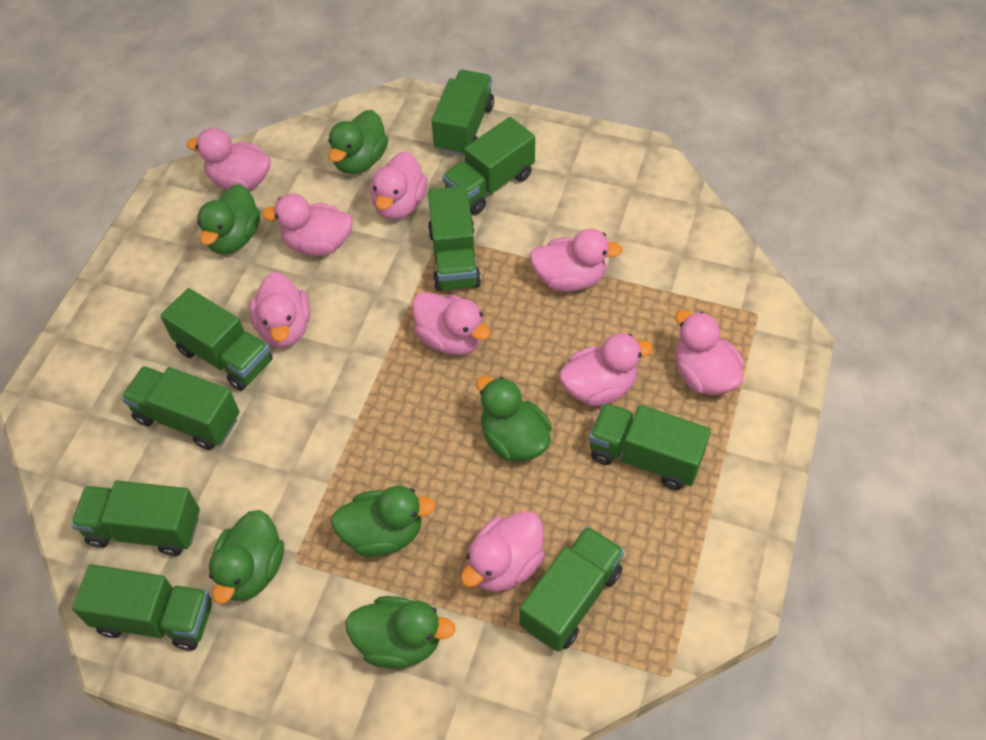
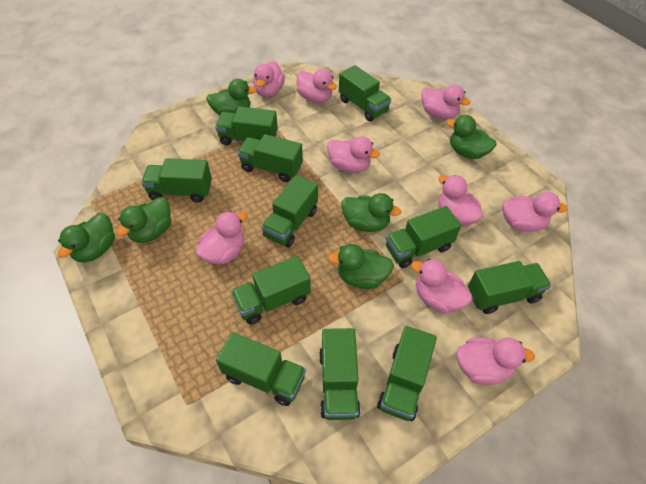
green truck: 9 -> 11

